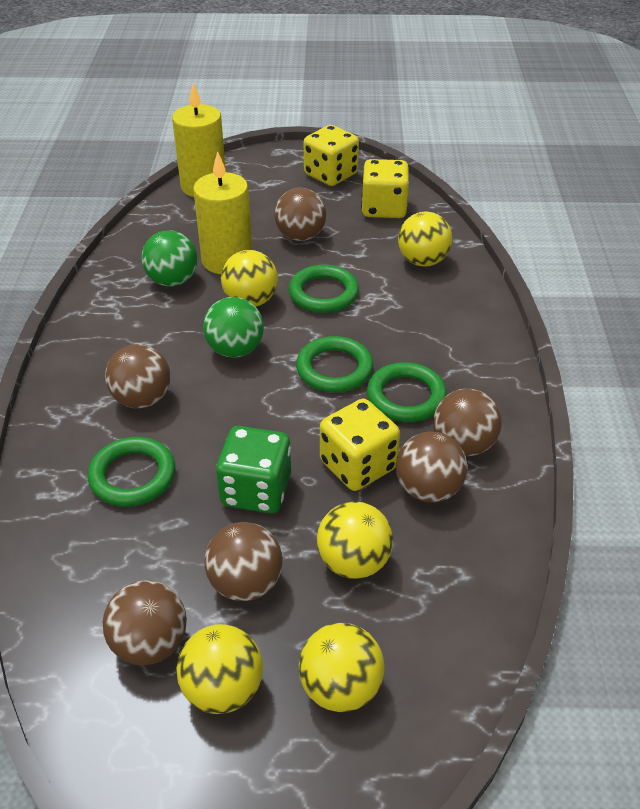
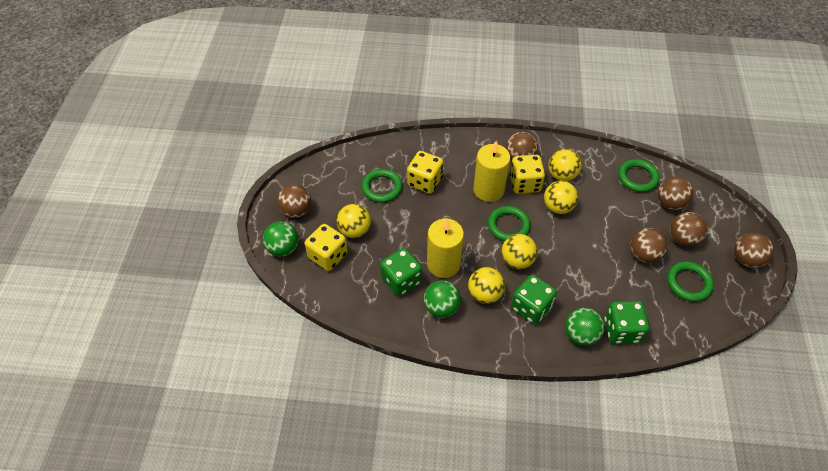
green ball: 2 -> 3
green dice: 1 -> 3

